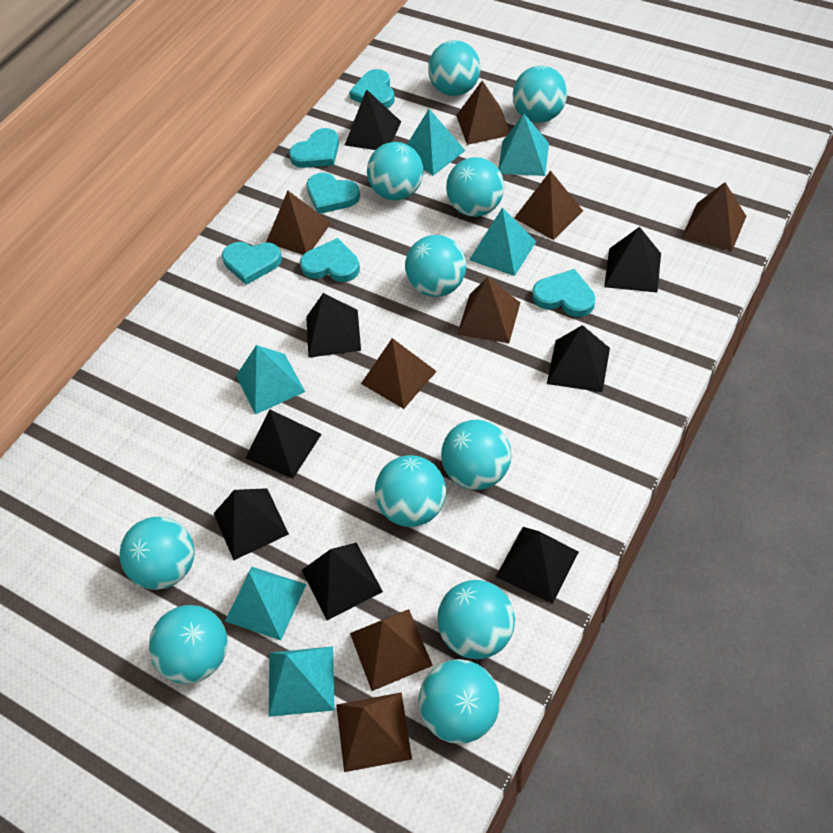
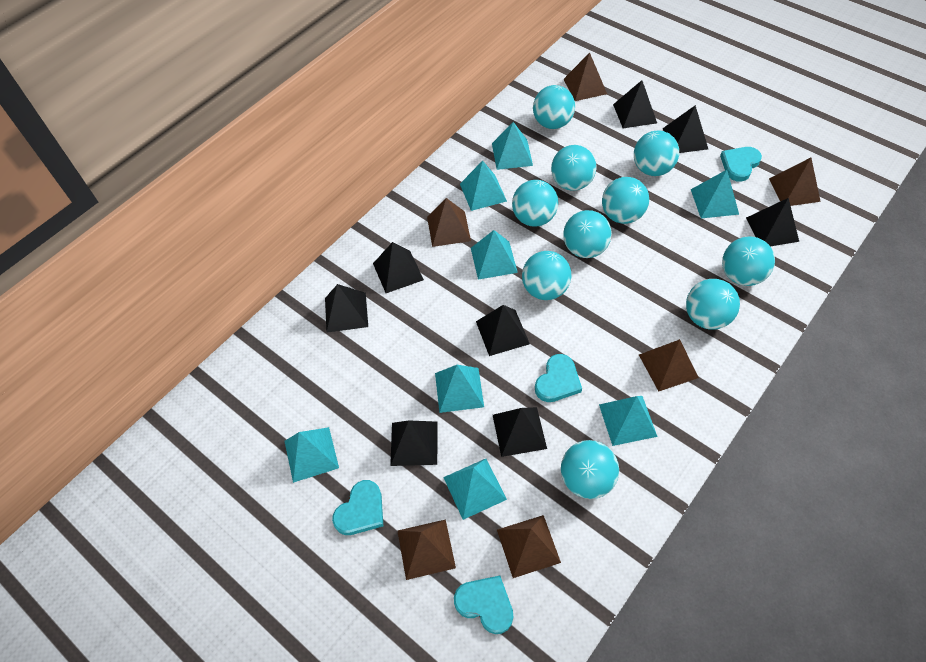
brown pyramid: 8 -> 6
turquoise ball: 11 -> 10
turquoise heart: 6 -> 4
turquoise pyramid: 6 -> 8

